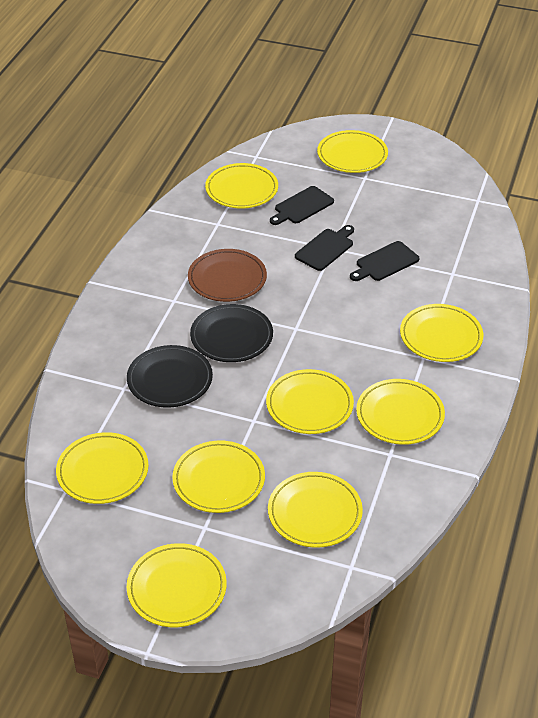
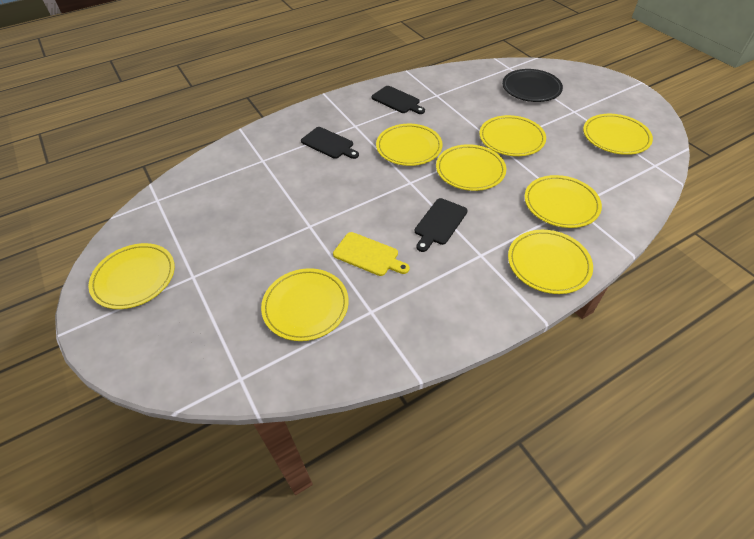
black plate: 2 -> 1
brown plate: 1 -> 0
yellow cutting board: 0 -> 1
yellow plate: 9 -> 8

